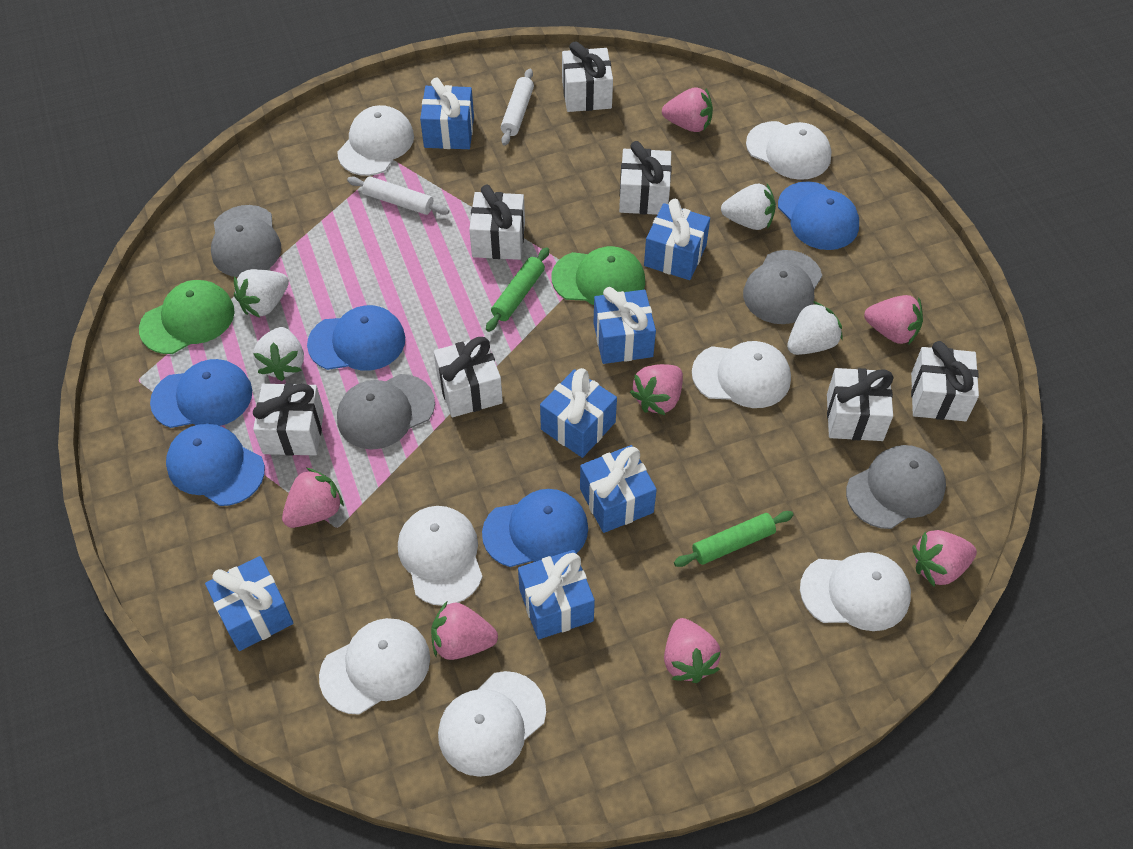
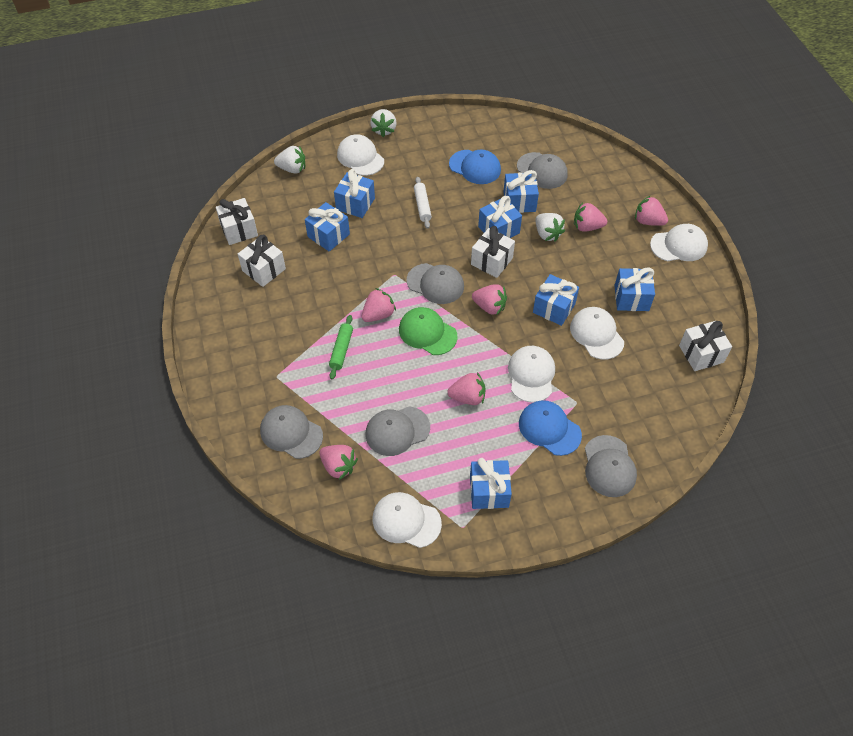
blue cap: 5 -> 2
green cap: 2 -> 1
green rolling pin: 2 -> 1
grey cap: 4 -> 5
pink strawberry: 7 -> 6
white cap: 7 -> 5
white gift: 7 -> 4
white rolling pin: 2 -> 1
white strawberry: 4 -> 3

